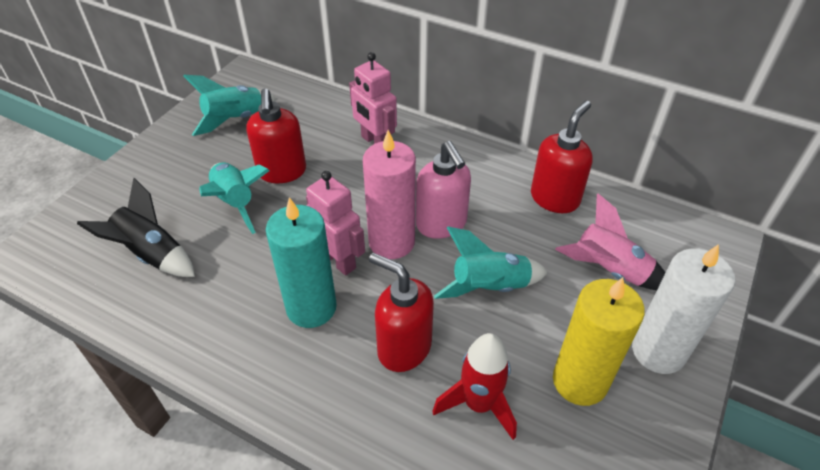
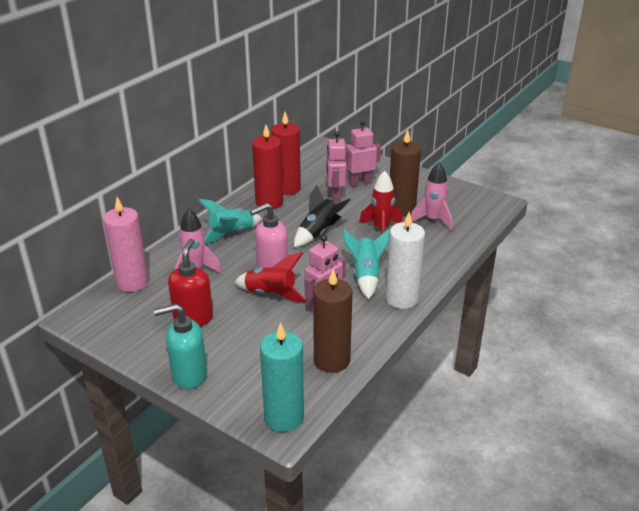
brown candle: 0 -> 2
pink robot: 2 -> 3
pink rocket: 1 -> 2
red candle: 0 -> 2
red rocket: 1 -> 2
red soap dispenser: 3 -> 1
turquoise rocket: 3 -> 2
turquoise soap dispenser: 0 -> 1
yellow candle: 1 -> 0

